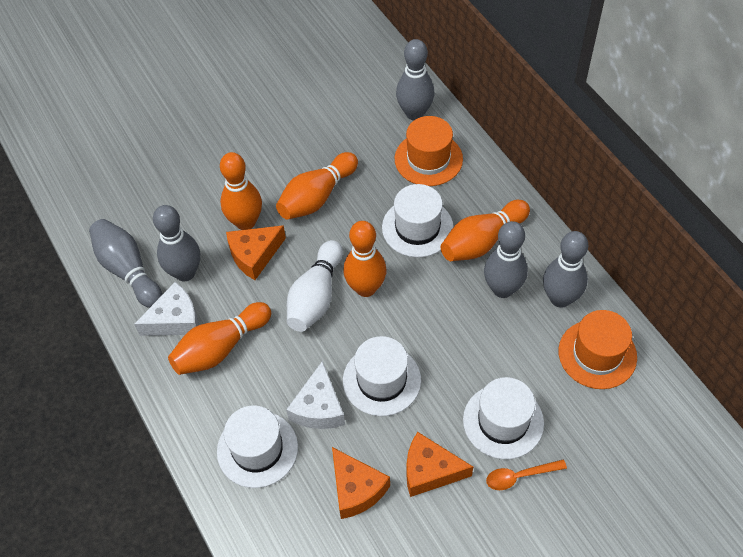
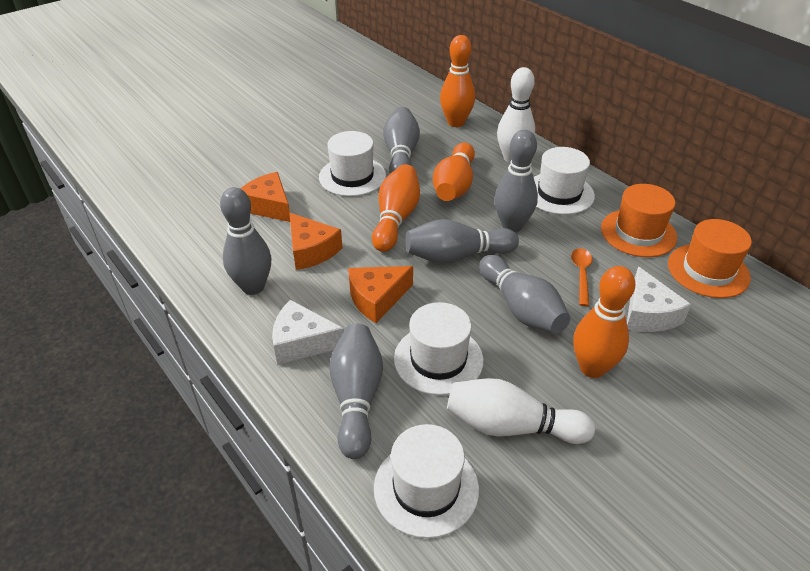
grey bowling pin: 5 -> 6
orange bowling pin: 5 -> 4
white bowling pin: 1 -> 2

